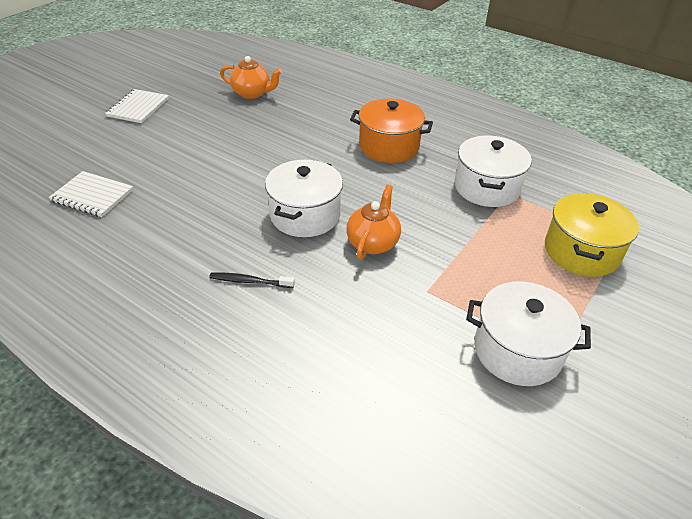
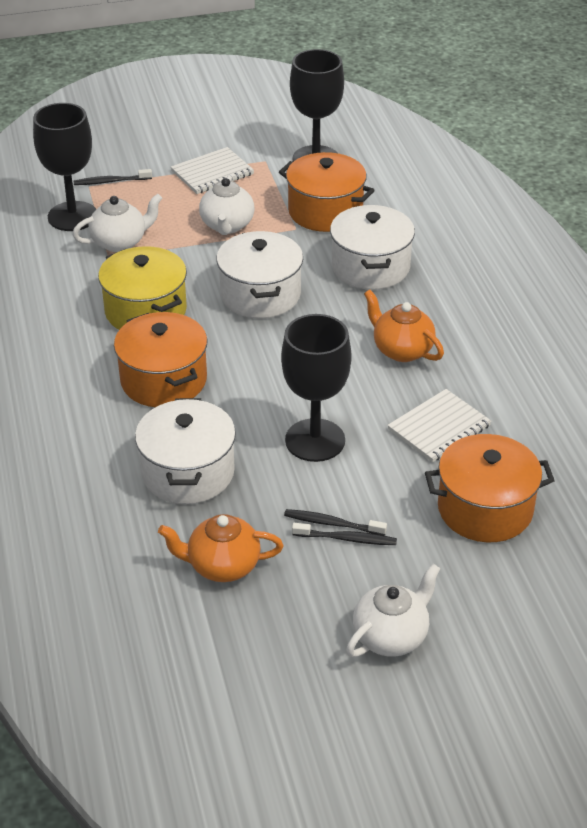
black goblet: 0 -> 3
black toothbrush: 1 -> 3
orange pot: 1 -> 3
white teapot: 0 -> 3

